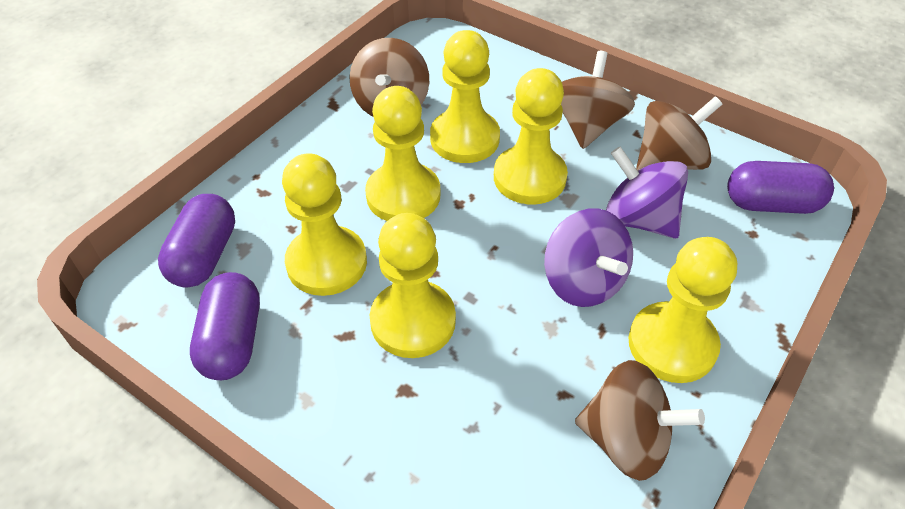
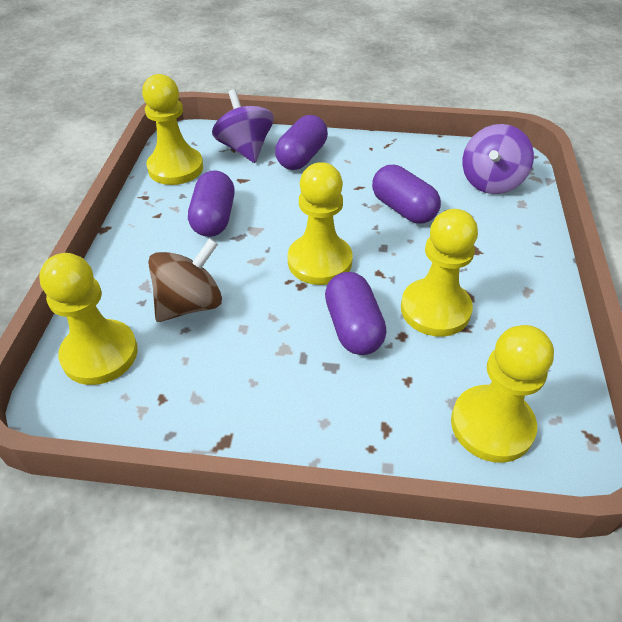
brown spinning top: 4 -> 1
purple capsule: 3 -> 4
yellow pawn: 6 -> 5

